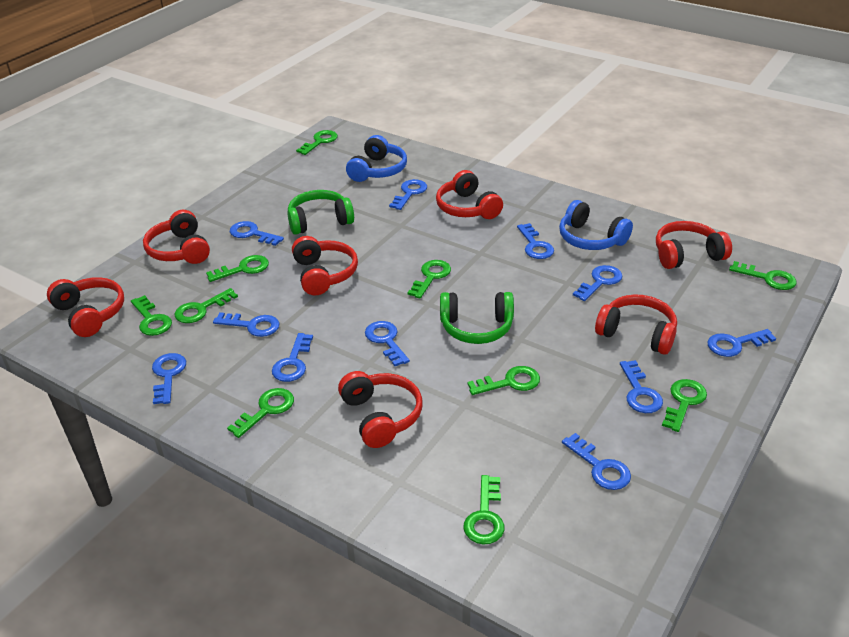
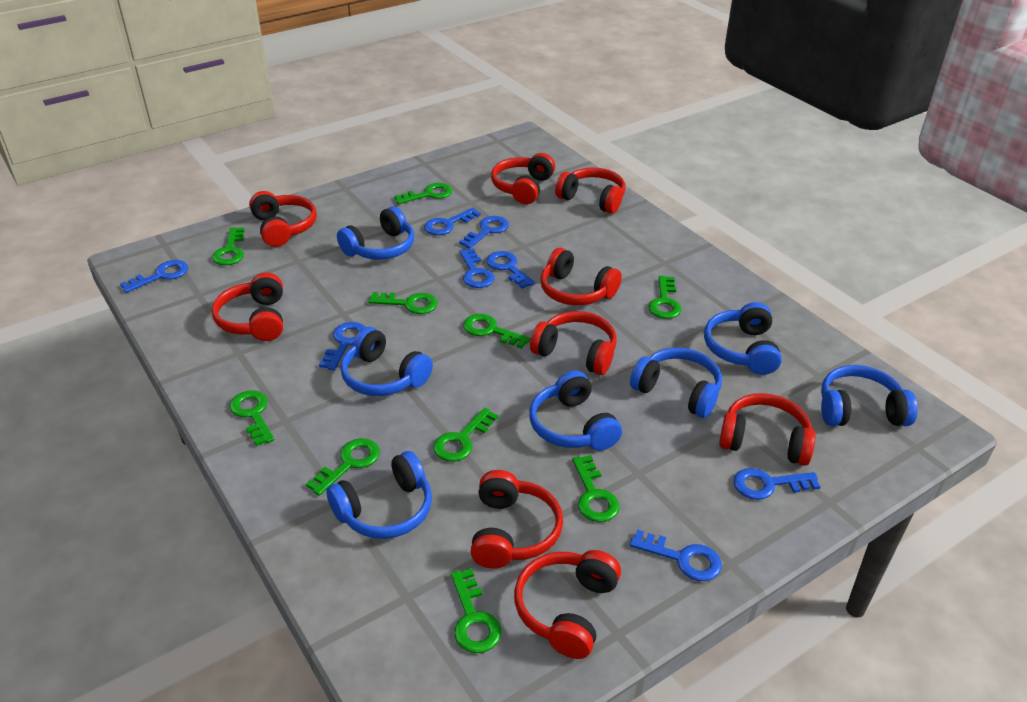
blue headphones: 2 -> 7
blue key: 11 -> 8
green headphones: 2 -> 0
red headphones: 7 -> 9

